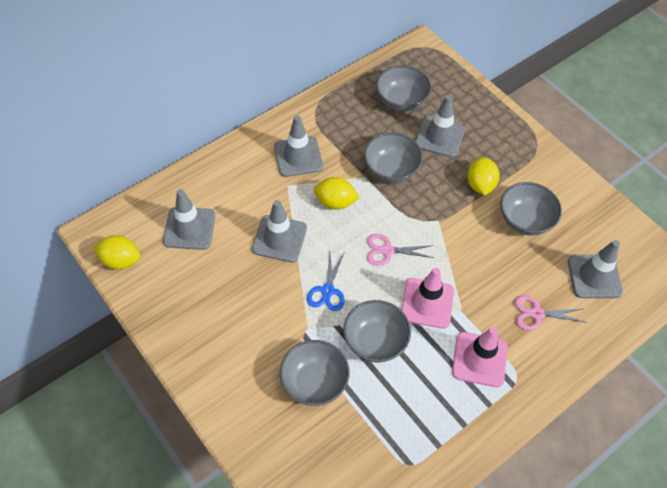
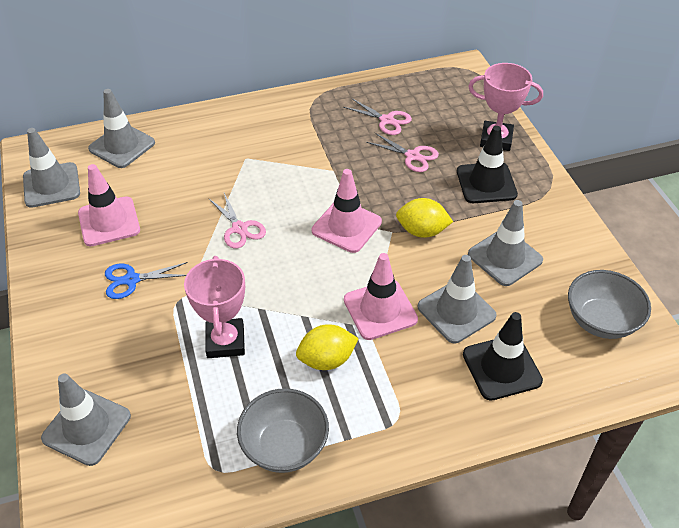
black traffic cone: 0 -> 2
grey bowl: 5 -> 2
pink scissors: 2 -> 3
pink traffic cone: 2 -> 3
pink trophy: 0 -> 2
yellow lemon: 3 -> 2

